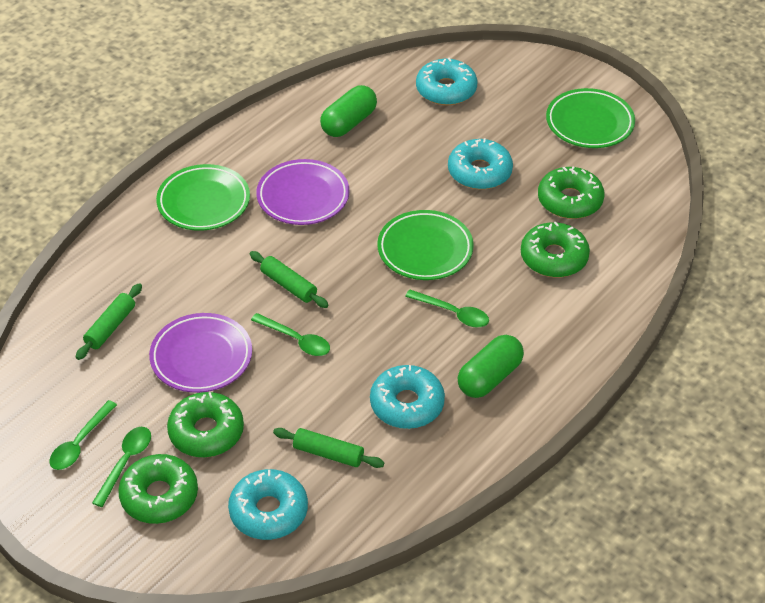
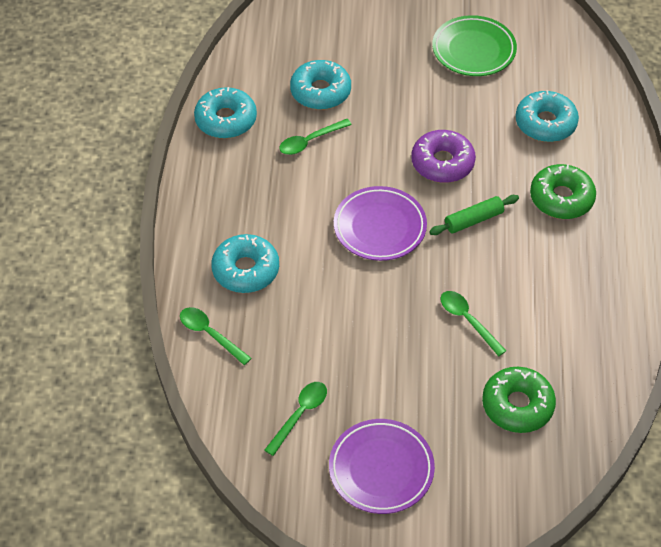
green capsule: 2 -> 0
green donut: 4 -> 2
green plate: 3 -> 1
green rolling pin: 3 -> 1
purple donut: 0 -> 1

